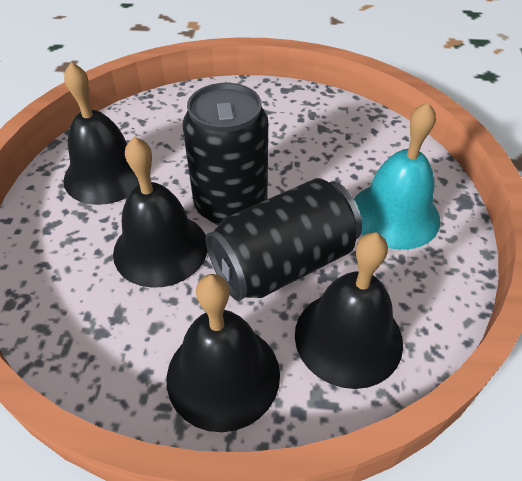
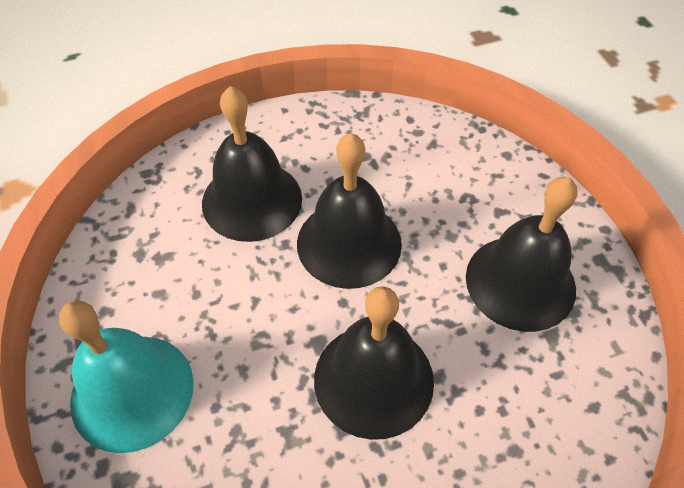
black can: 2 -> 0

